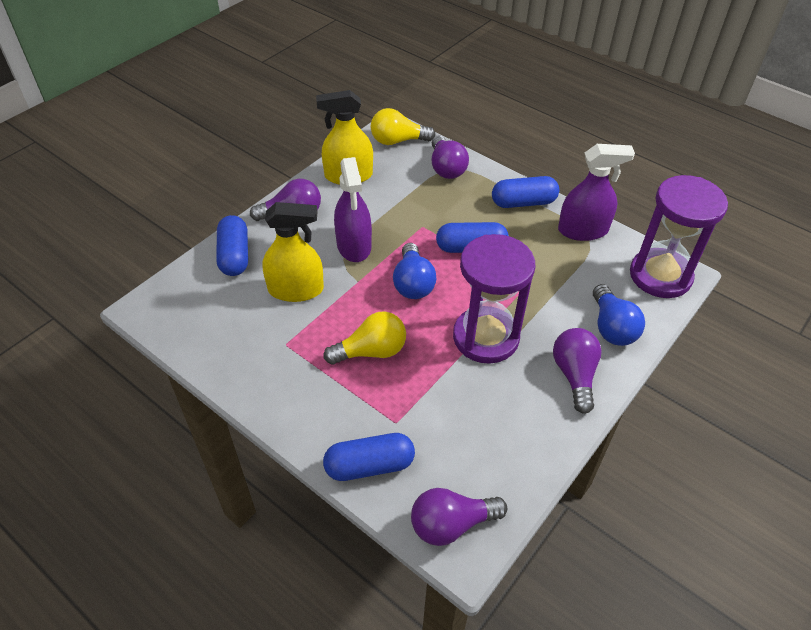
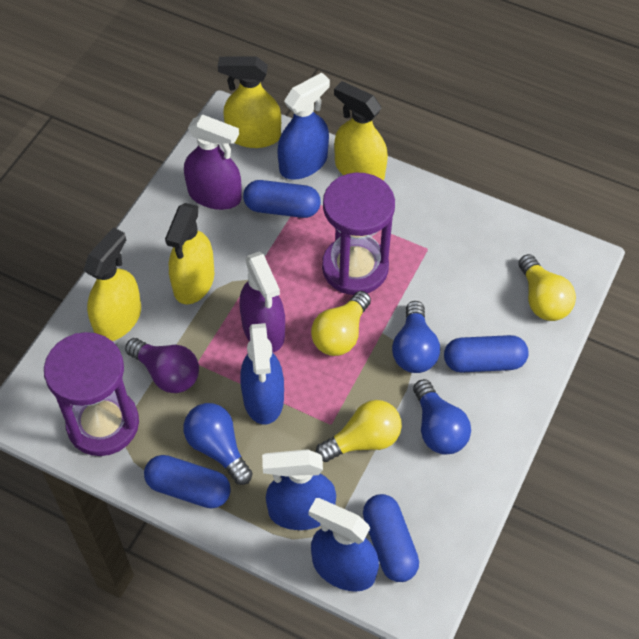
blue light bulb: 2 -> 3
blue spray bottle: 0 -> 4
purple light bulb: 4 -> 1
yellow light bulb: 2 -> 3
yellow spray bottle: 2 -> 4

